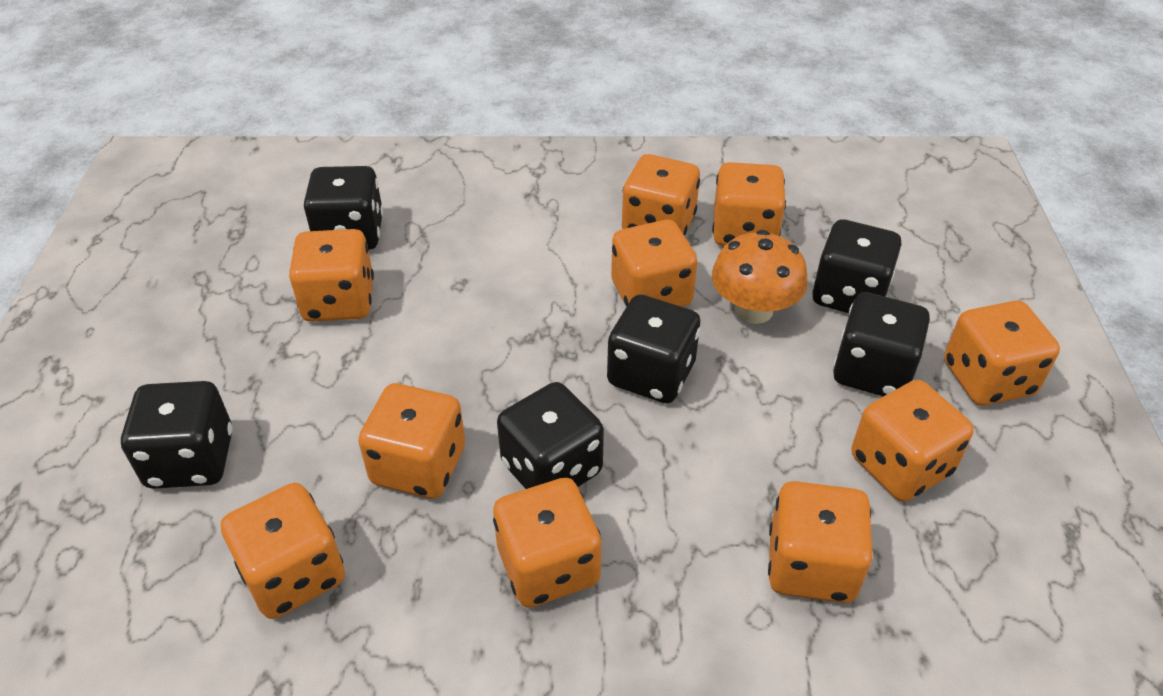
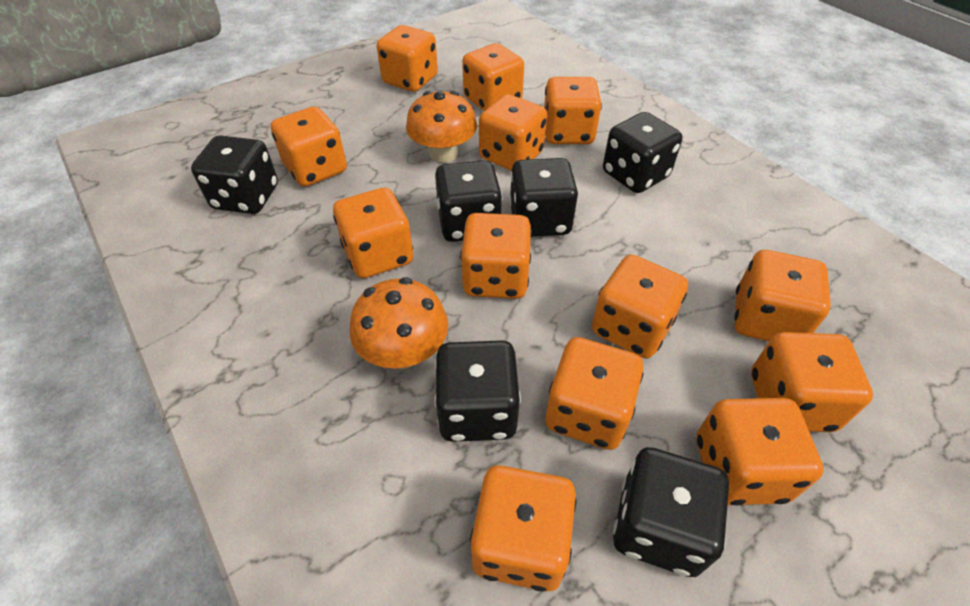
orange dice: 10 -> 13
orange mushroom: 1 -> 2

